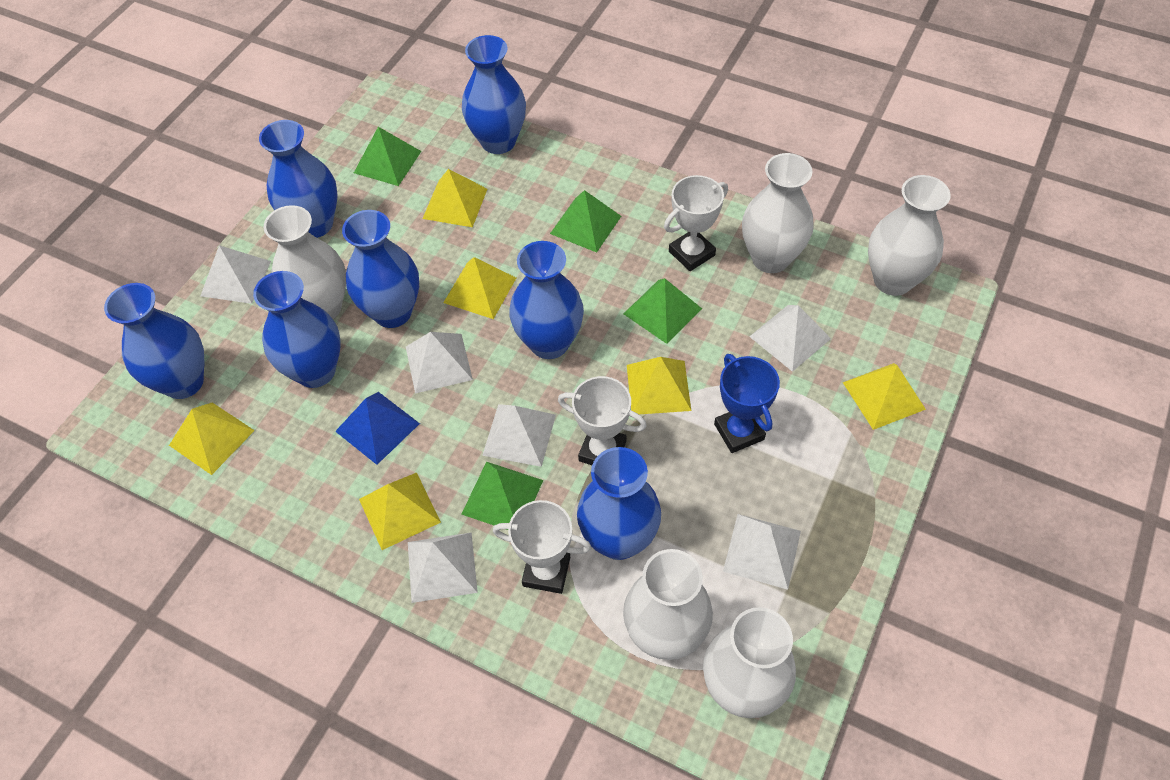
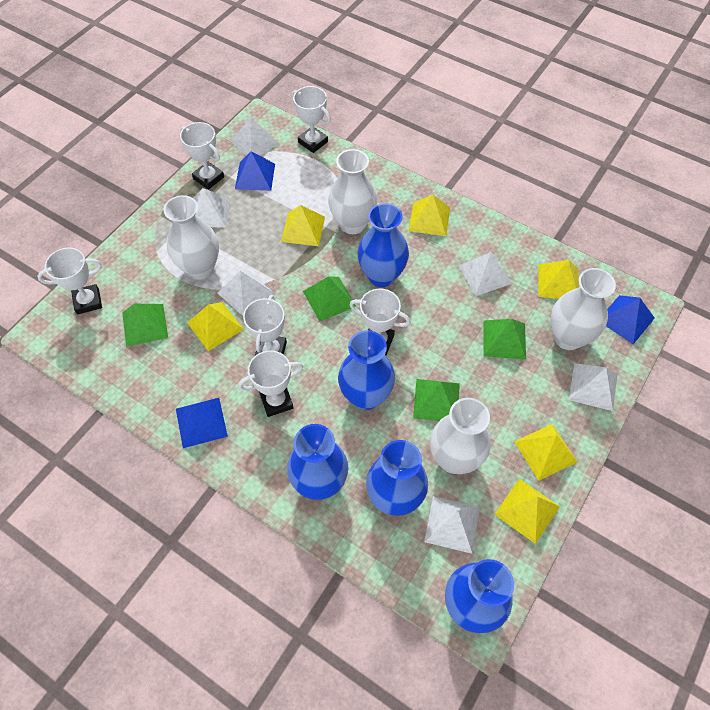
blue pyramid: 1 -> 3
blue trophy: 1 -> 0
blue vase: 7 -> 5
white trophy: 3 -> 6
white vase: 5 -> 4

